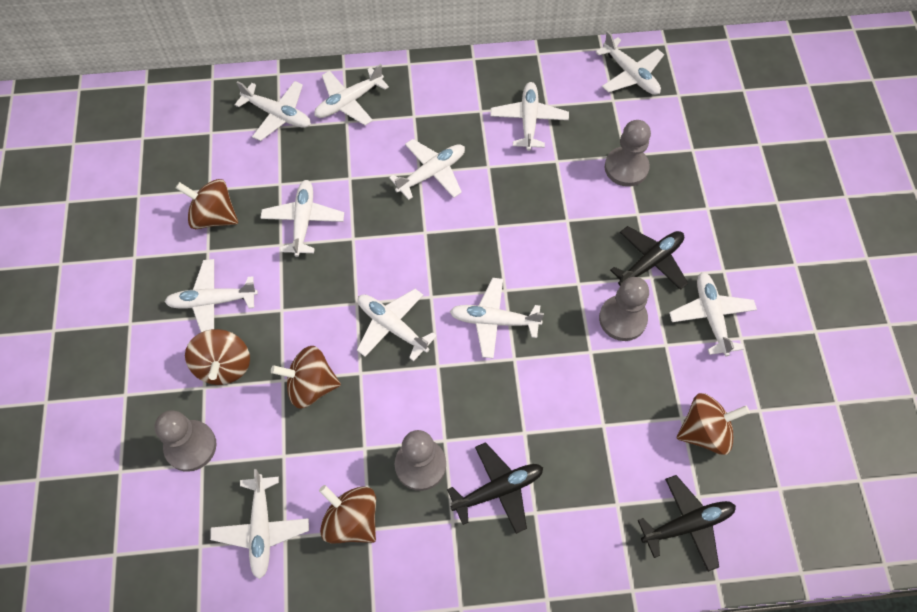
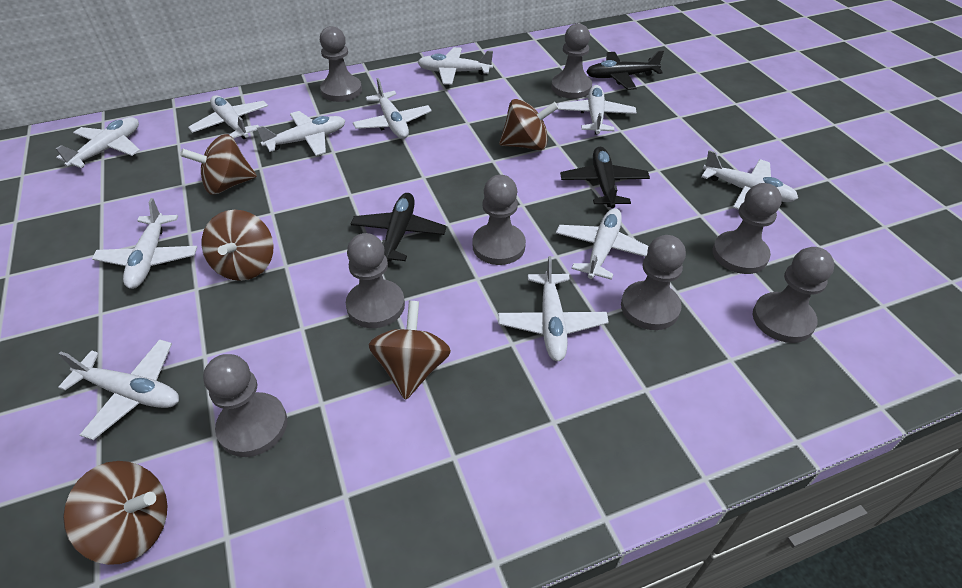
grey pawn: 4 -> 8

